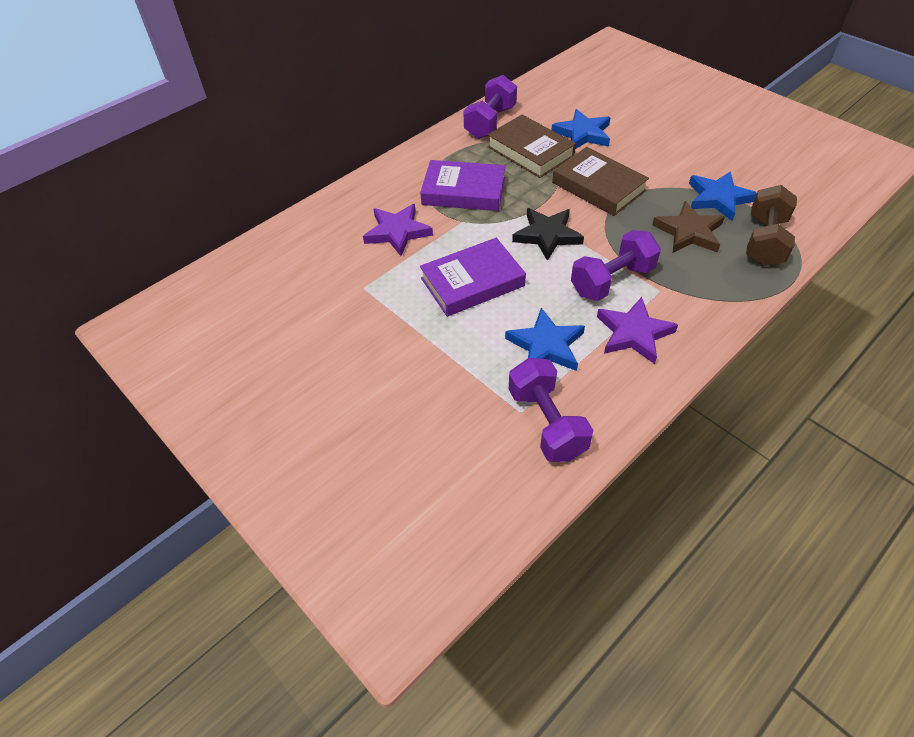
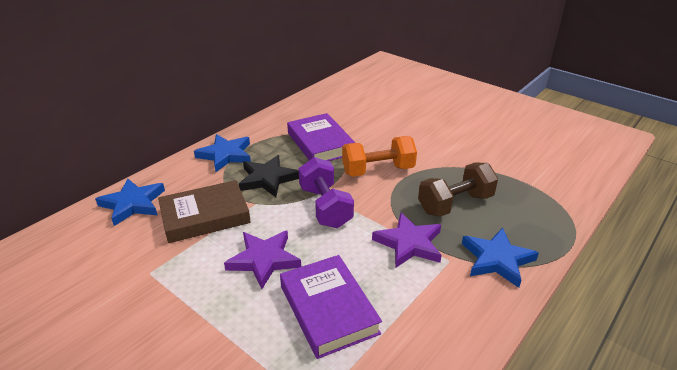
brown book: 2 -> 1
brown star: 1 -> 0
orange dumbbell: 0 -> 1
purple dumbbell: 3 -> 1

